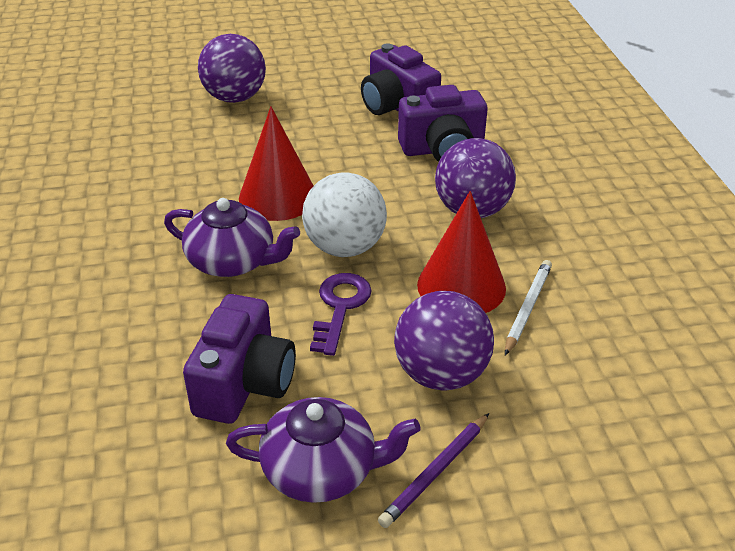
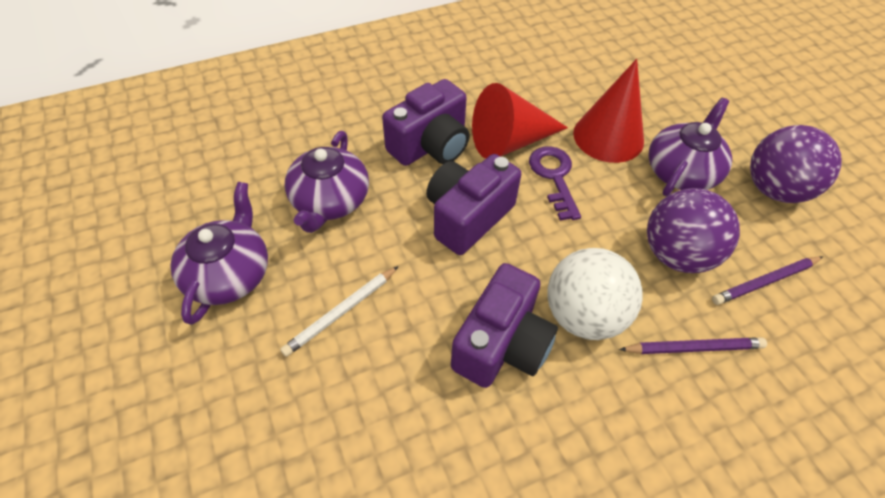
purple ball: 3 -> 2
purple pencil: 1 -> 2
purple teapot: 2 -> 3

